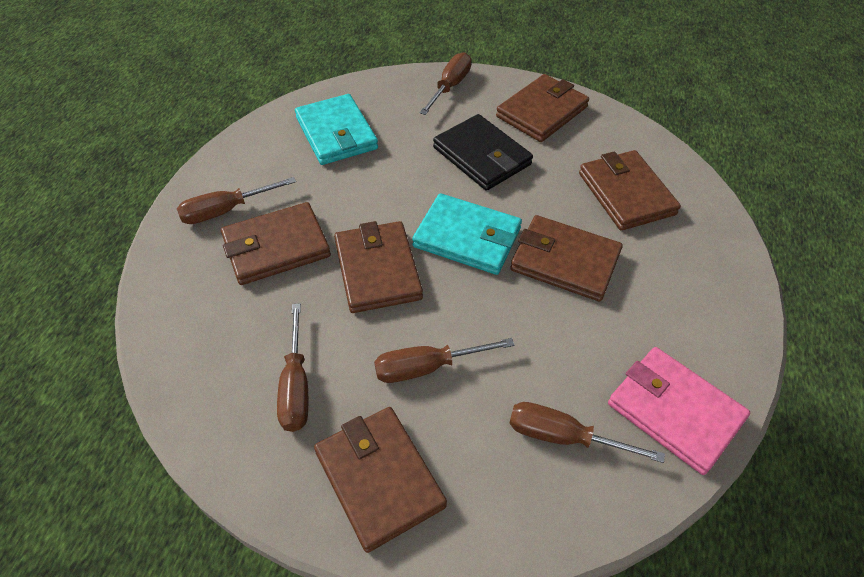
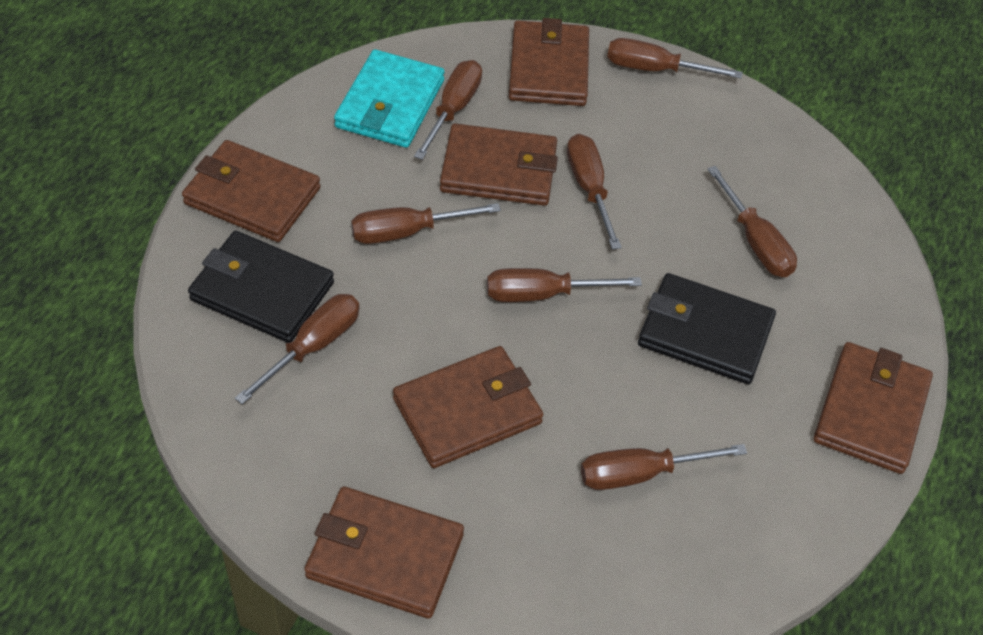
black wallet: 1 -> 2
brown screwdriver: 5 -> 8
pink wallet: 1 -> 0
turquoise wallet: 2 -> 1

